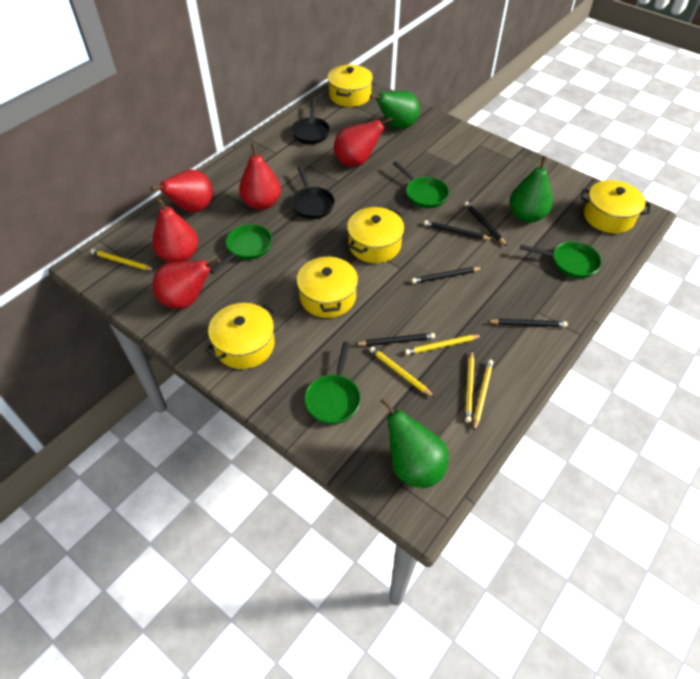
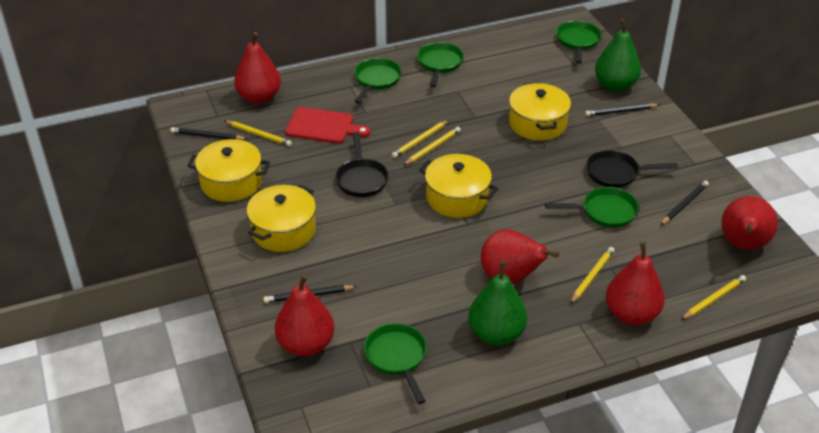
black pencil: 5 -> 4
green pan: 4 -> 5
green pear: 3 -> 2
red cutting board: 0 -> 1
yellow pot: 5 -> 4

